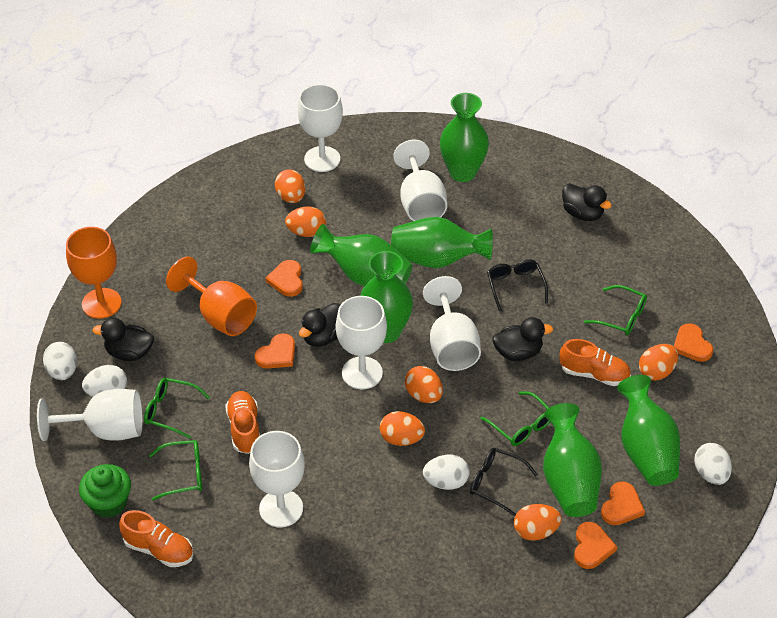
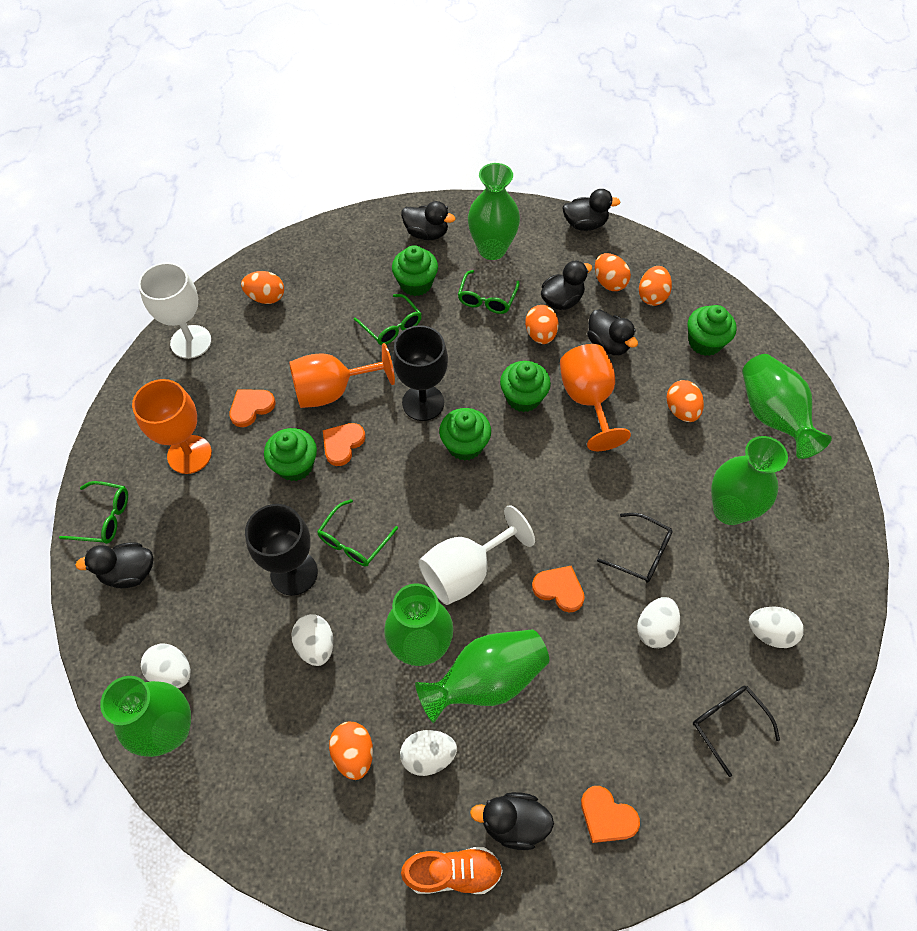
black duck: 4 -> 6
black goblet: 0 -> 2
green cupcake: 1 -> 5
orange goblet: 2 -> 3
orange heart: 5 -> 4
orange shoe: 3 -> 1
white egg: 4 -> 5
white goblet: 6 -> 2

